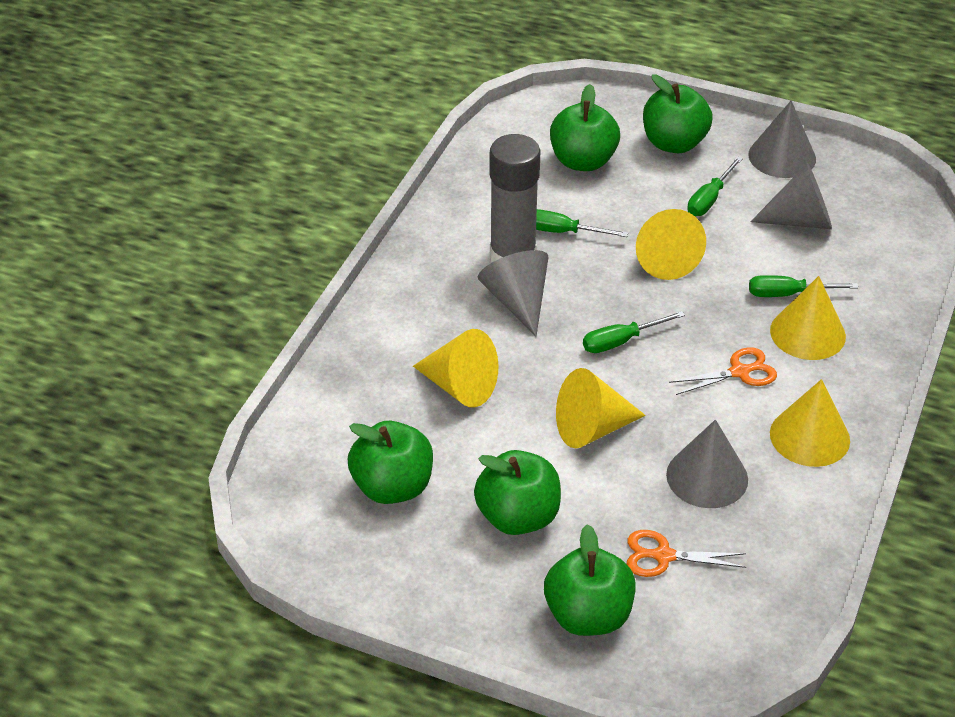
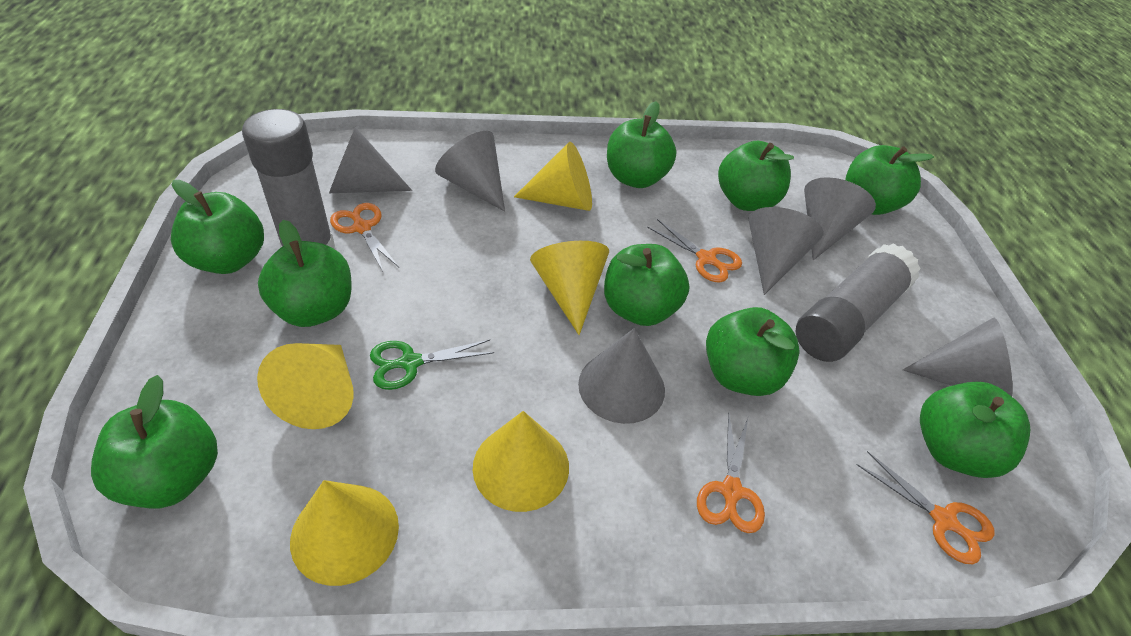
green apple: 5 -> 9
green scissors: 0 -> 1
green screwdriver: 4 -> 0
grey cone: 4 -> 6
grey glue stick: 1 -> 2
orange scissors: 2 -> 4

